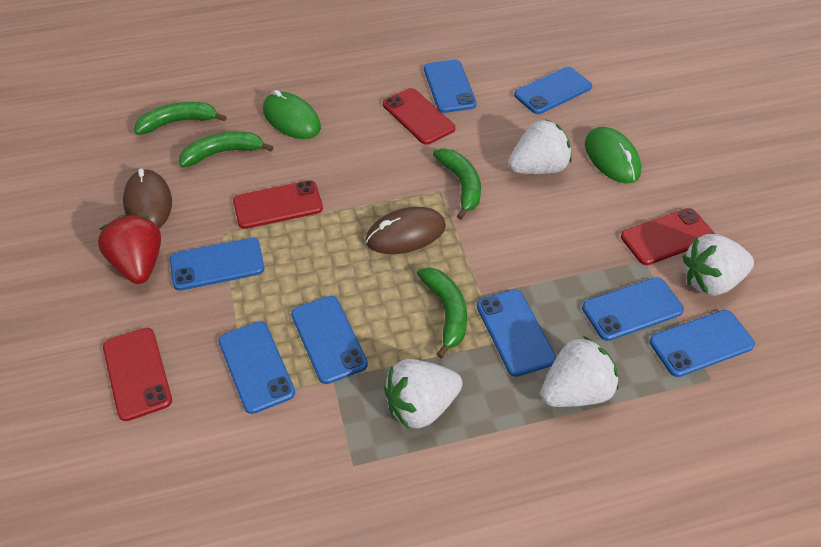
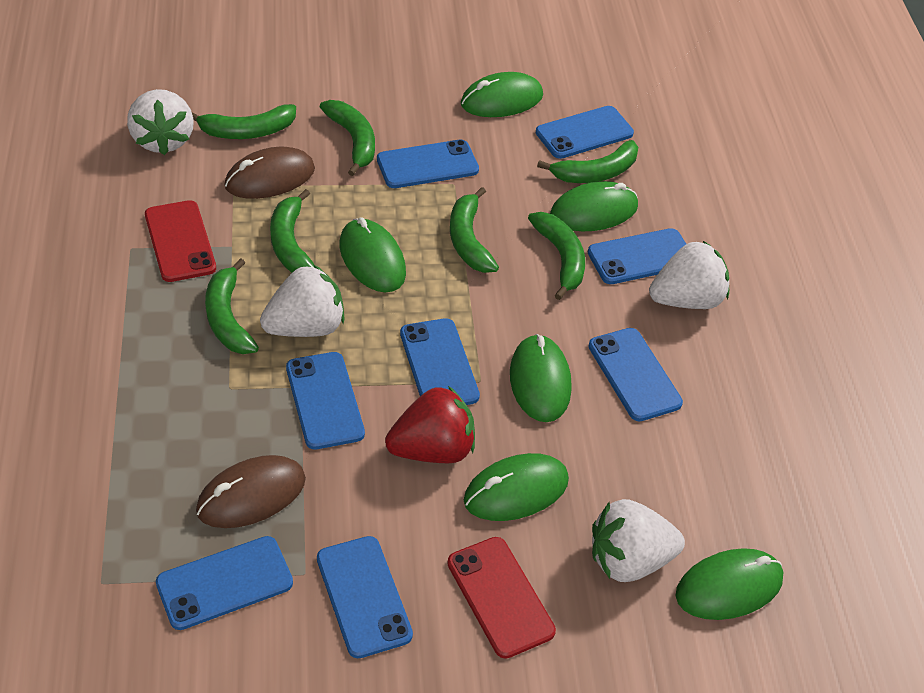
green banana: 4 -> 7
green mouse: 2 -> 6
red phone: 4 -> 2

